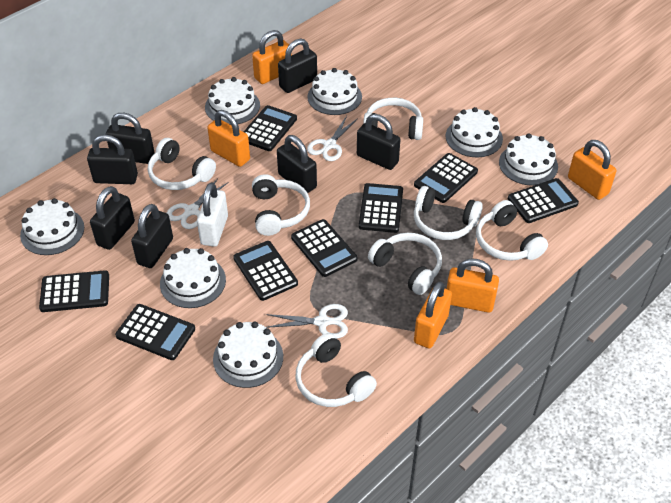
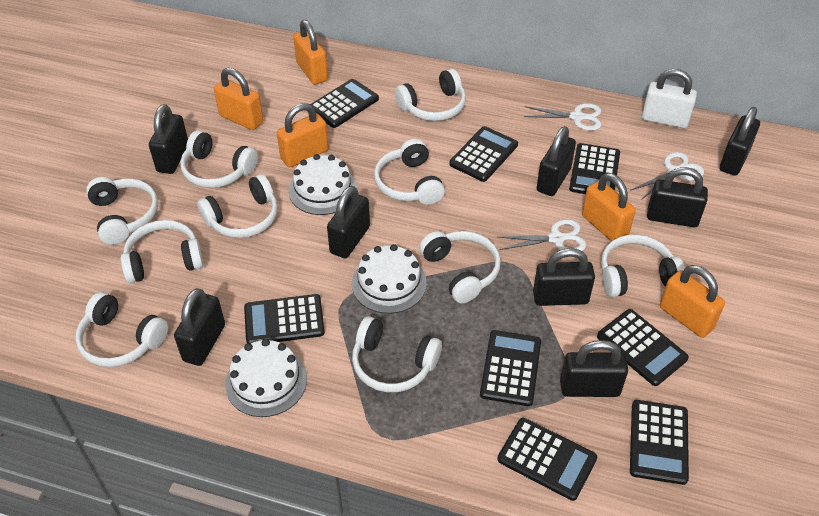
black padlock: 7 -> 8
white cake: 7 -> 3
white headphones: 7 -> 10

